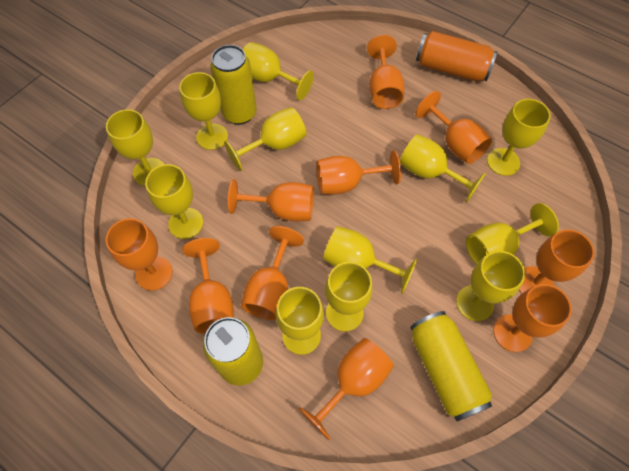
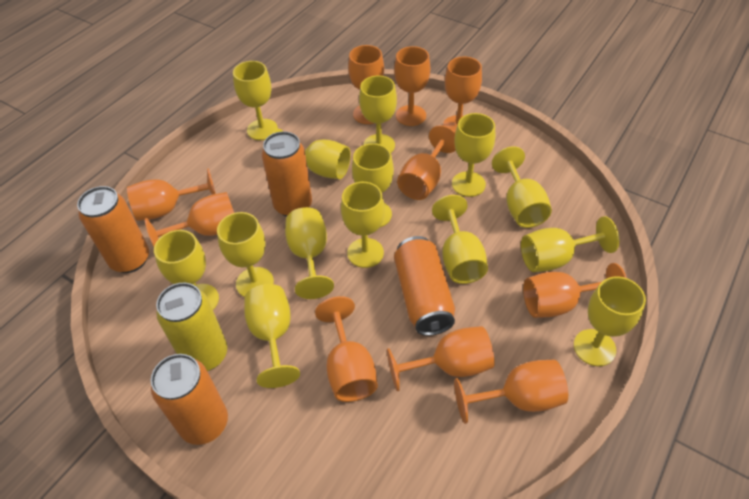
orange can: 1 -> 4
yellow can: 3 -> 1
yellow goblet: 12 -> 14

